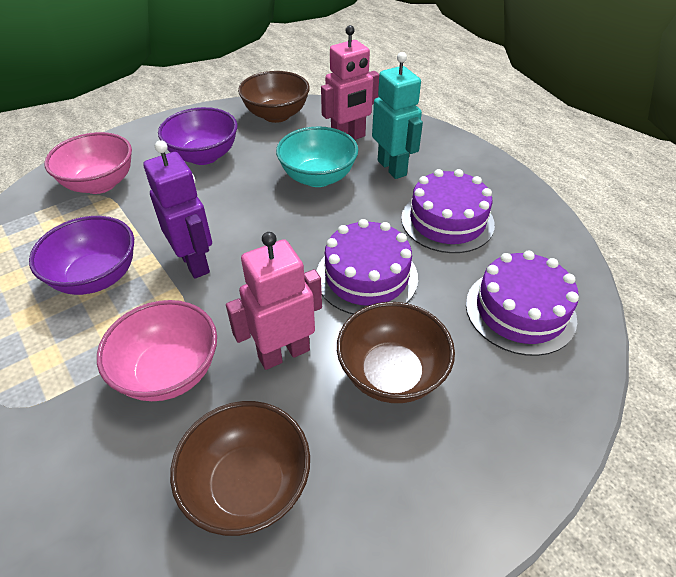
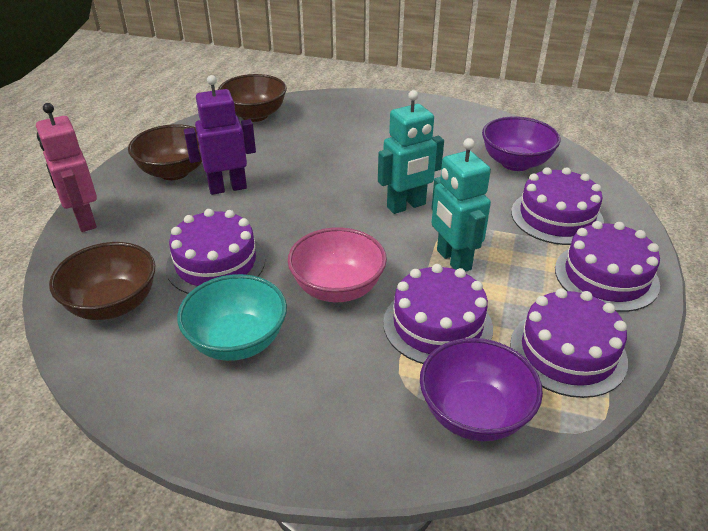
pink bowl: 2 -> 1
pink robot: 2 -> 1
purple cake: 3 -> 5
turquoise robot: 1 -> 2

